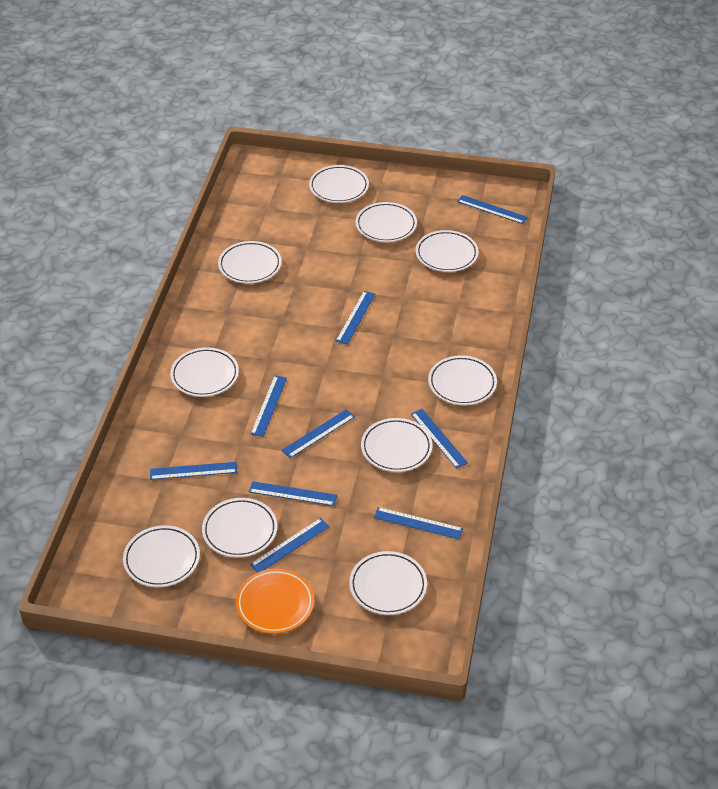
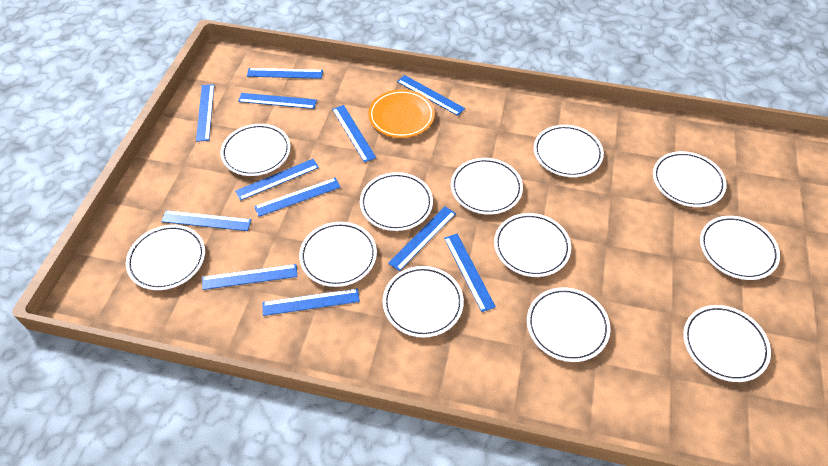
blue ruler: 9 -> 12
white plate: 10 -> 12

